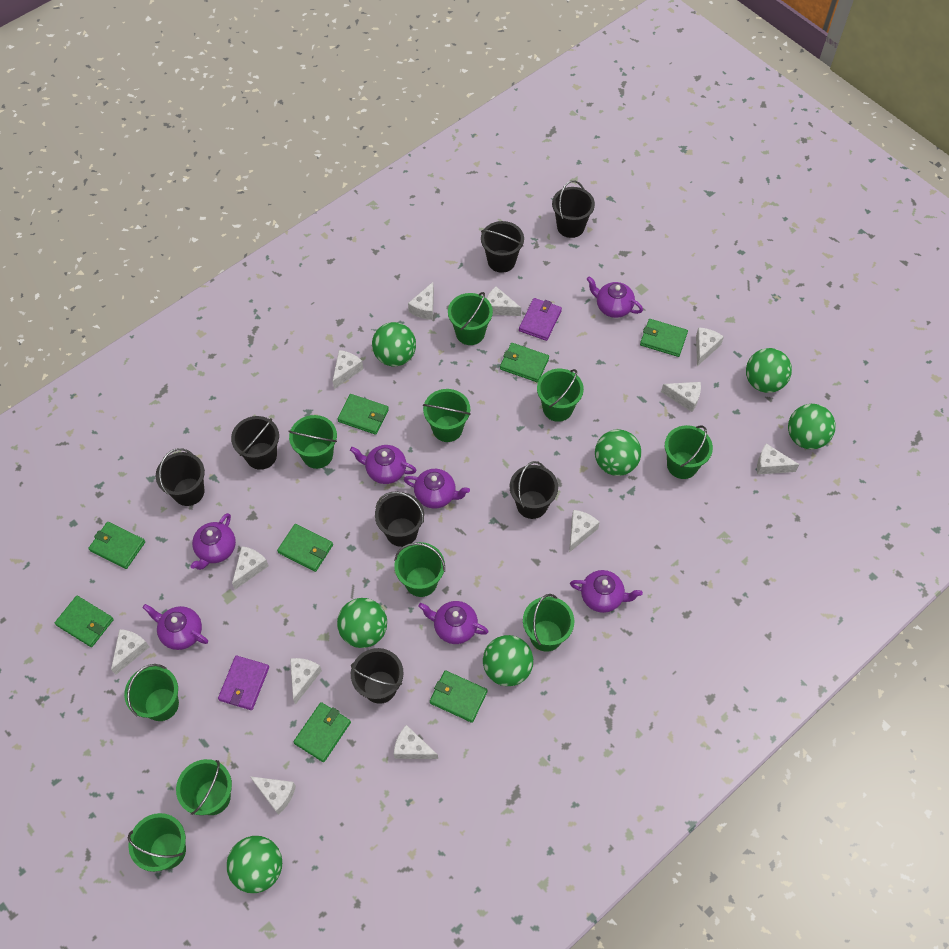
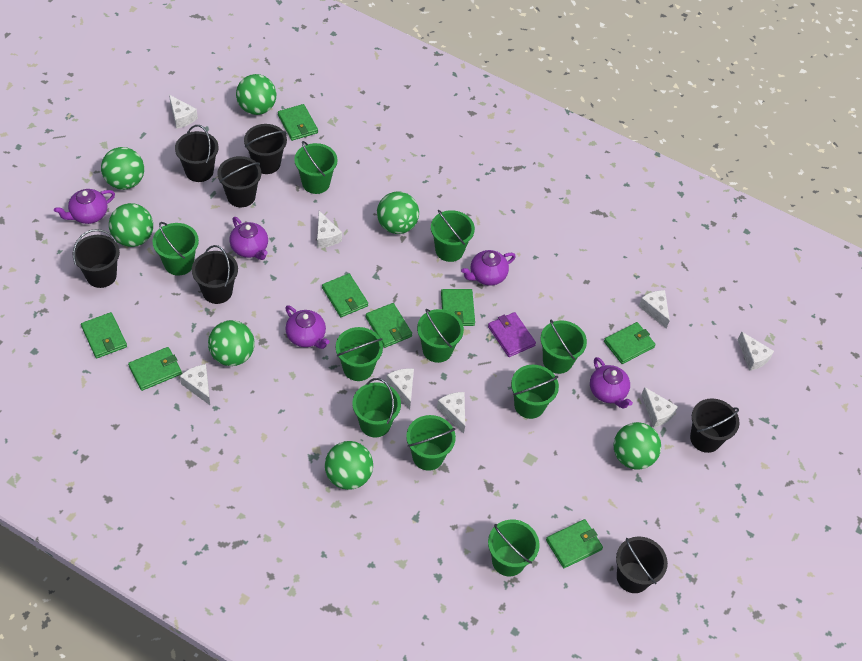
purple teapot: 7 -> 5
purple wallet: 2 -> 1
white cheese: 12 -> 8

